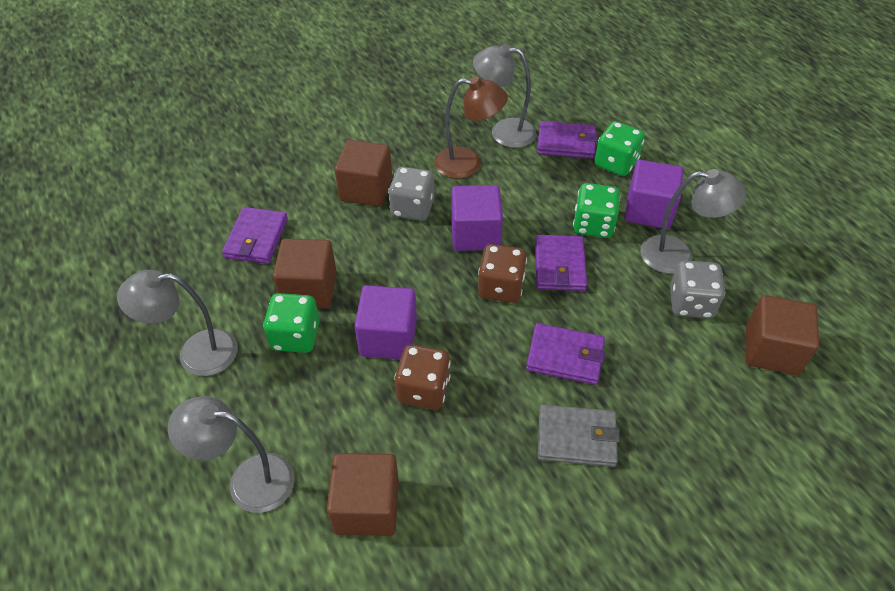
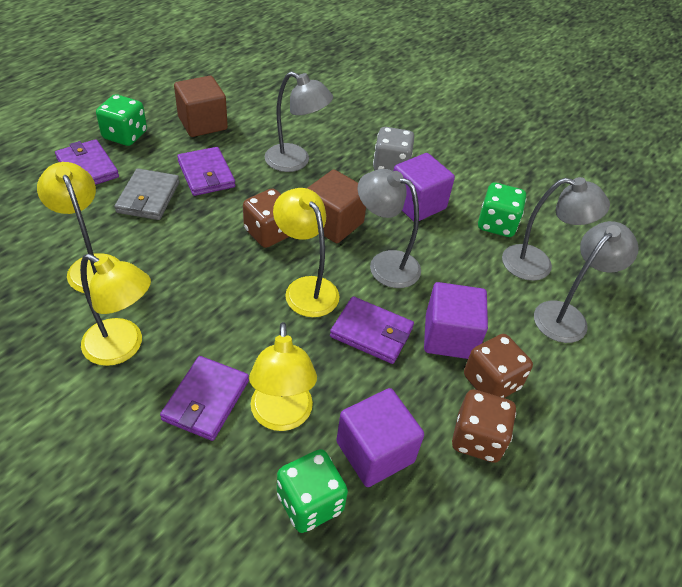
brown cube: 4 -> 2
brown dice: 2 -> 3
brown lamp: 1 -> 0
grey dice: 2 -> 1
yellow lamp: 0 -> 4

